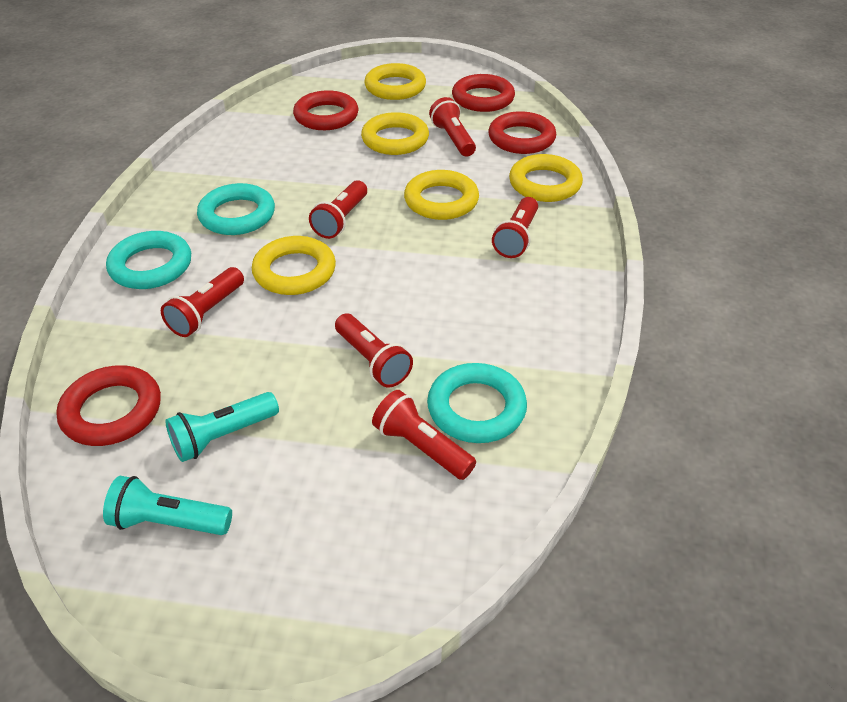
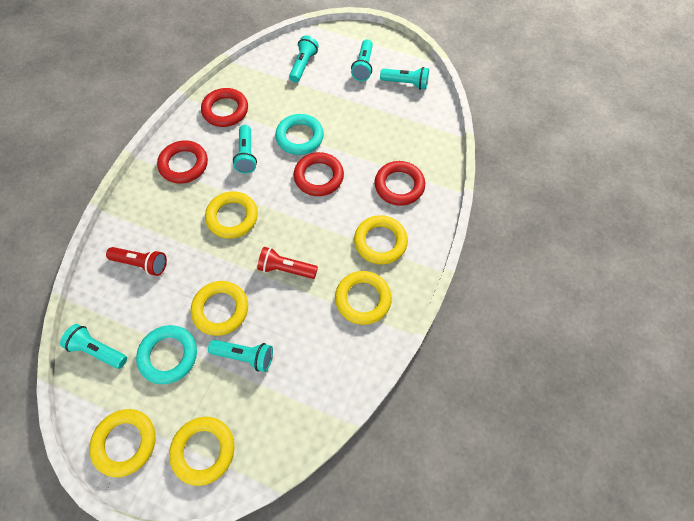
red flashlight: 6 -> 2
turquoise flashlight: 2 -> 6
turquoise ring: 3 -> 2
yellow ring: 5 -> 6

